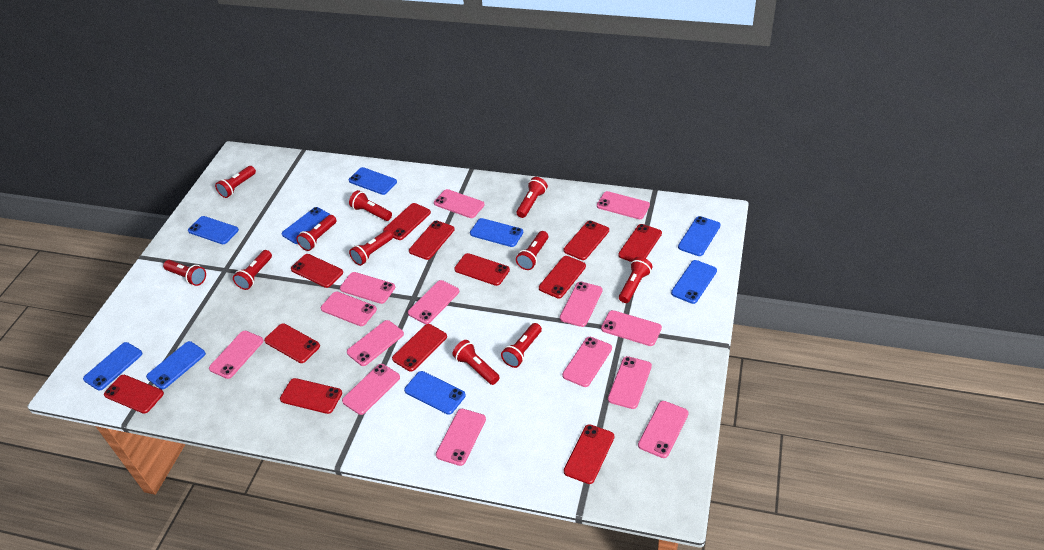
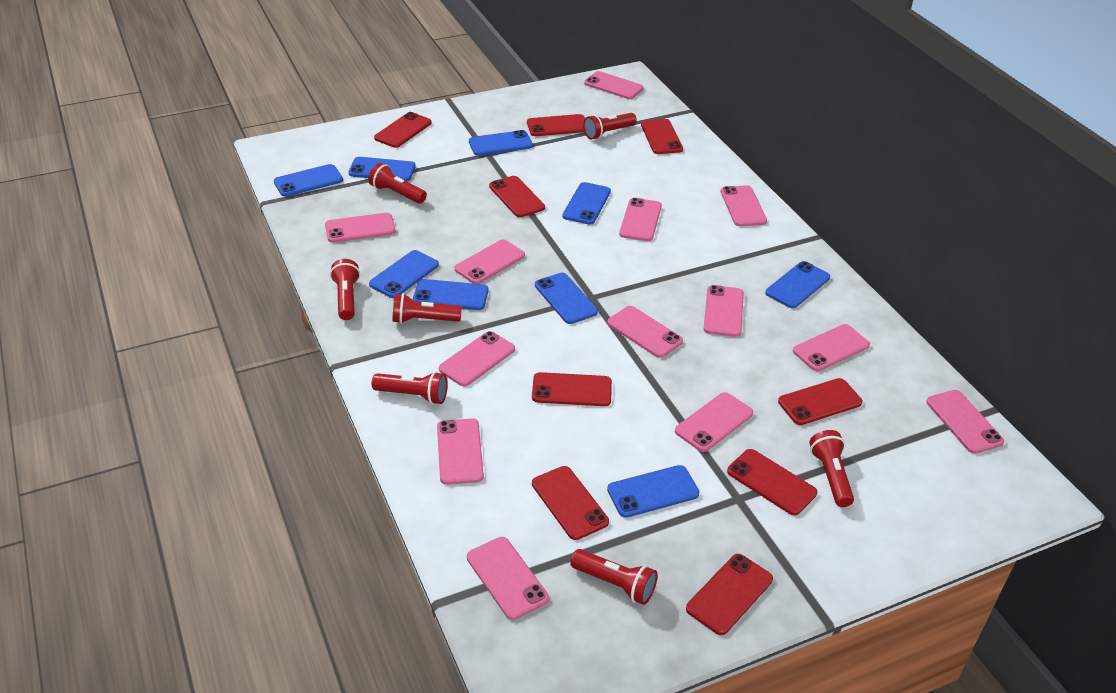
pink phone: 14 -> 13
red flashlight: 11 -> 7
red phone: 12 -> 9

